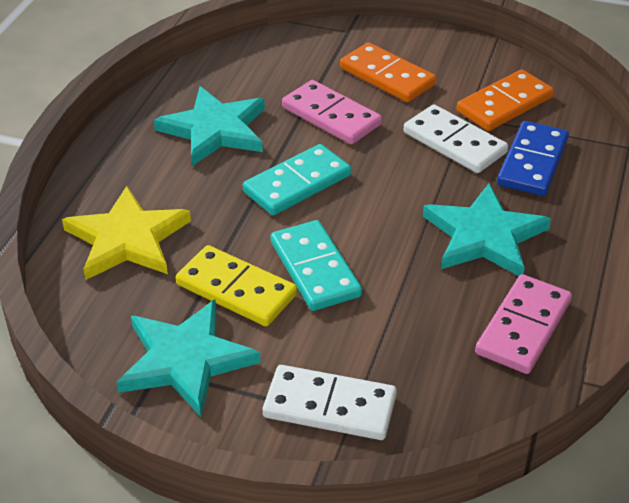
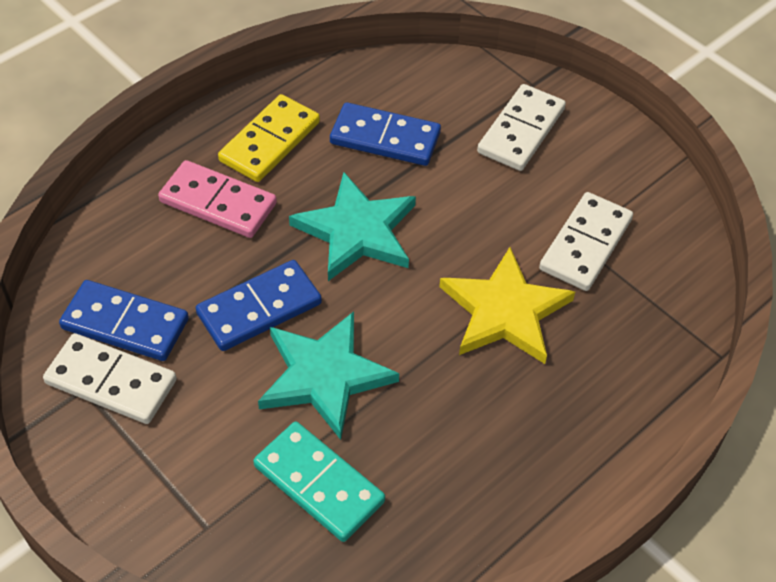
blue domino: 1 -> 3
orange domino: 2 -> 0
pink domino: 2 -> 1
turquoise domino: 2 -> 1
turquoise star: 3 -> 2
white domino: 2 -> 3

